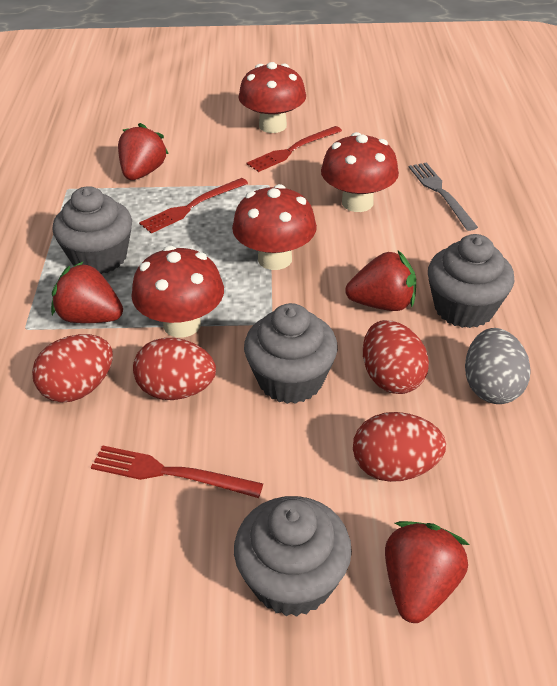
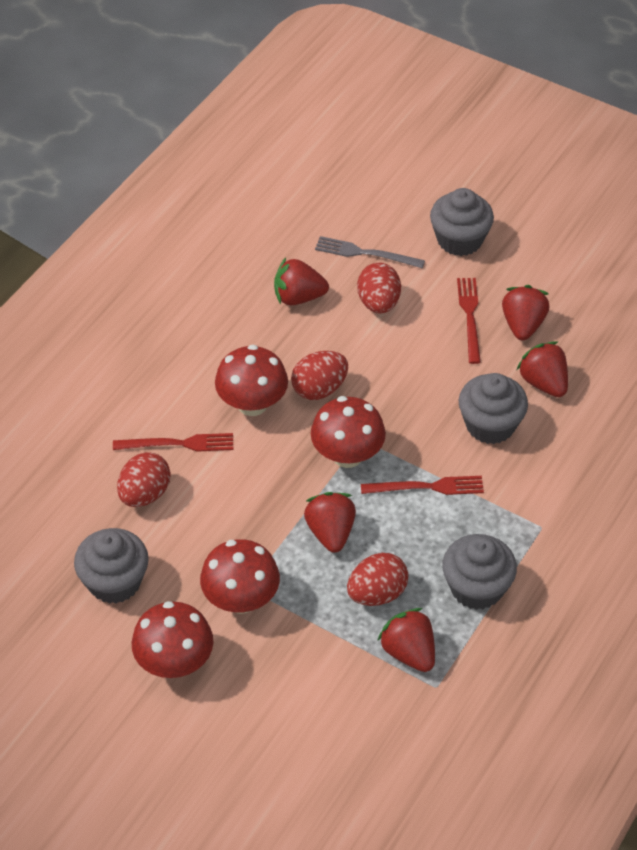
grey egg: 1 -> 0
red strawberry: 4 -> 5

